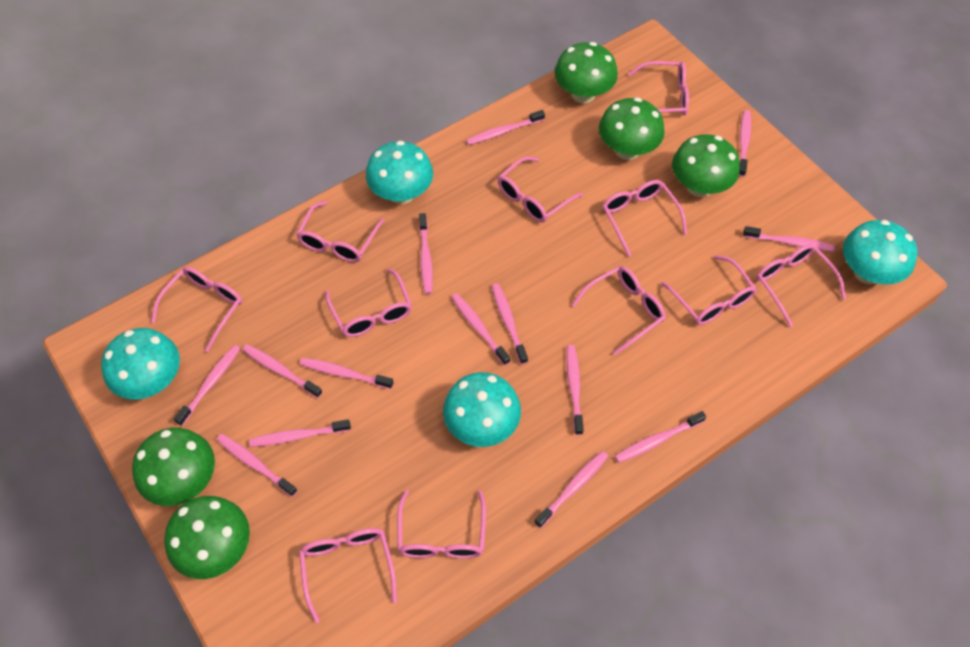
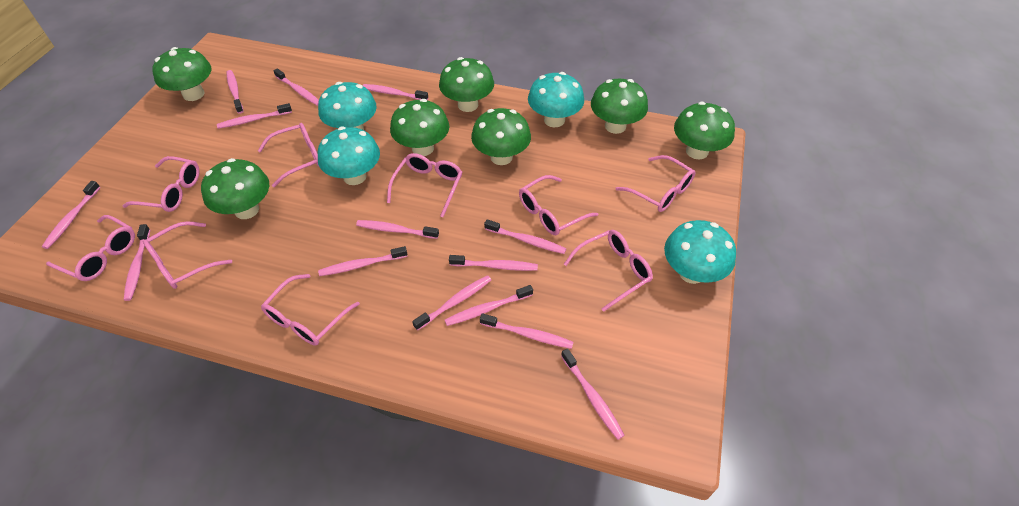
green mushroom: 5 -> 7
pink glasses: 11 -> 9

